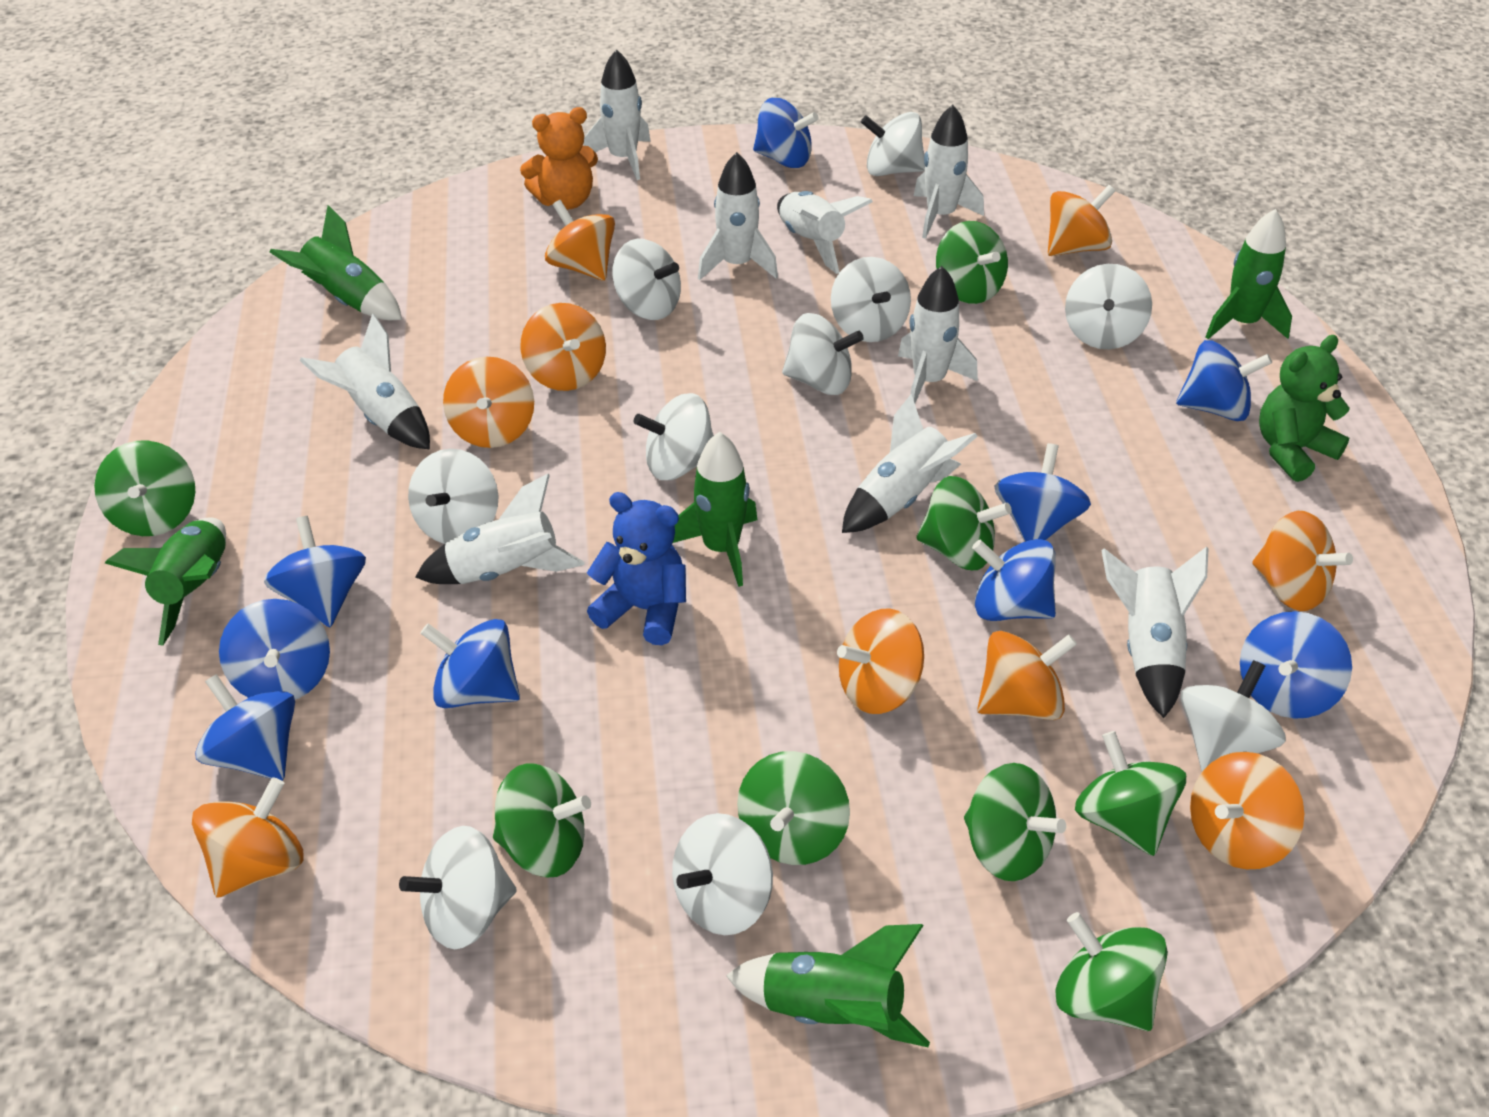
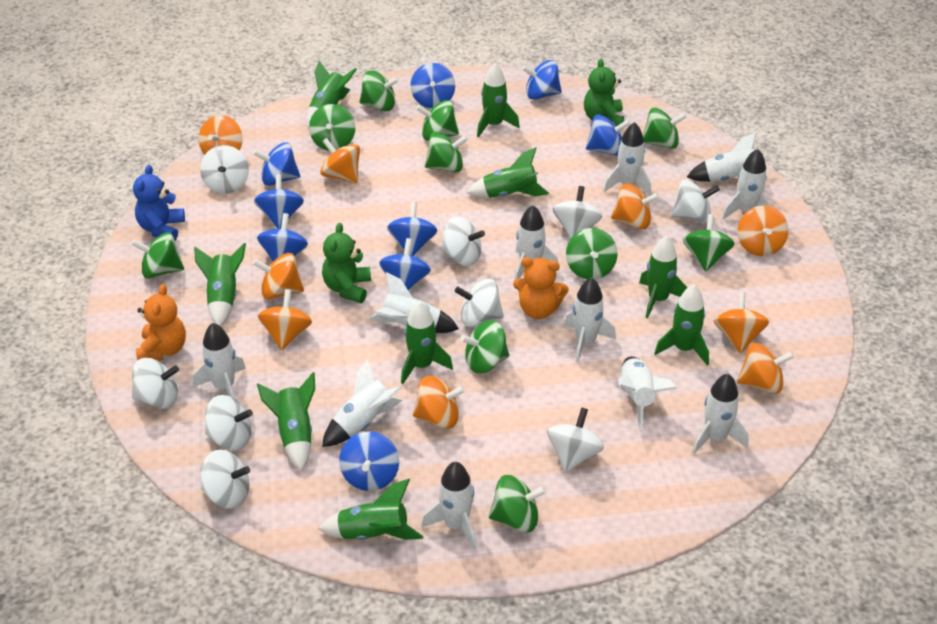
green rocket: 5 -> 9
green spinning top: 8 -> 10
green teddy bear: 1 -> 2
orange teddy bear: 1 -> 2
white rocket: 9 -> 11
white spinning top: 10 -> 9

